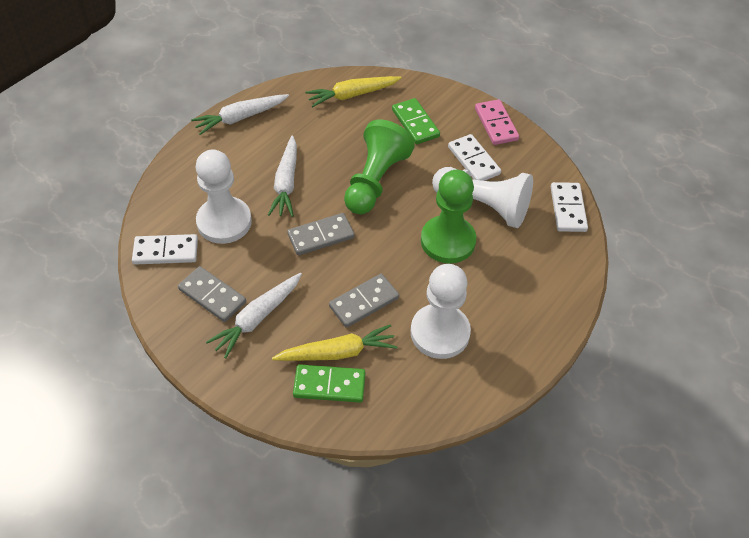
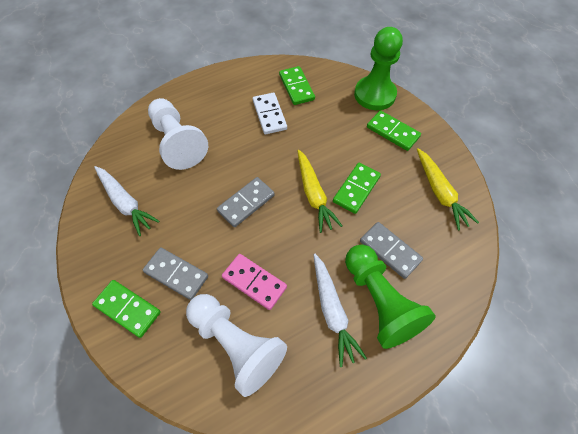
green domino: 2 -> 4
white carrot: 3 -> 2
white domino: 3 -> 1
white pawn: 3 -> 2

